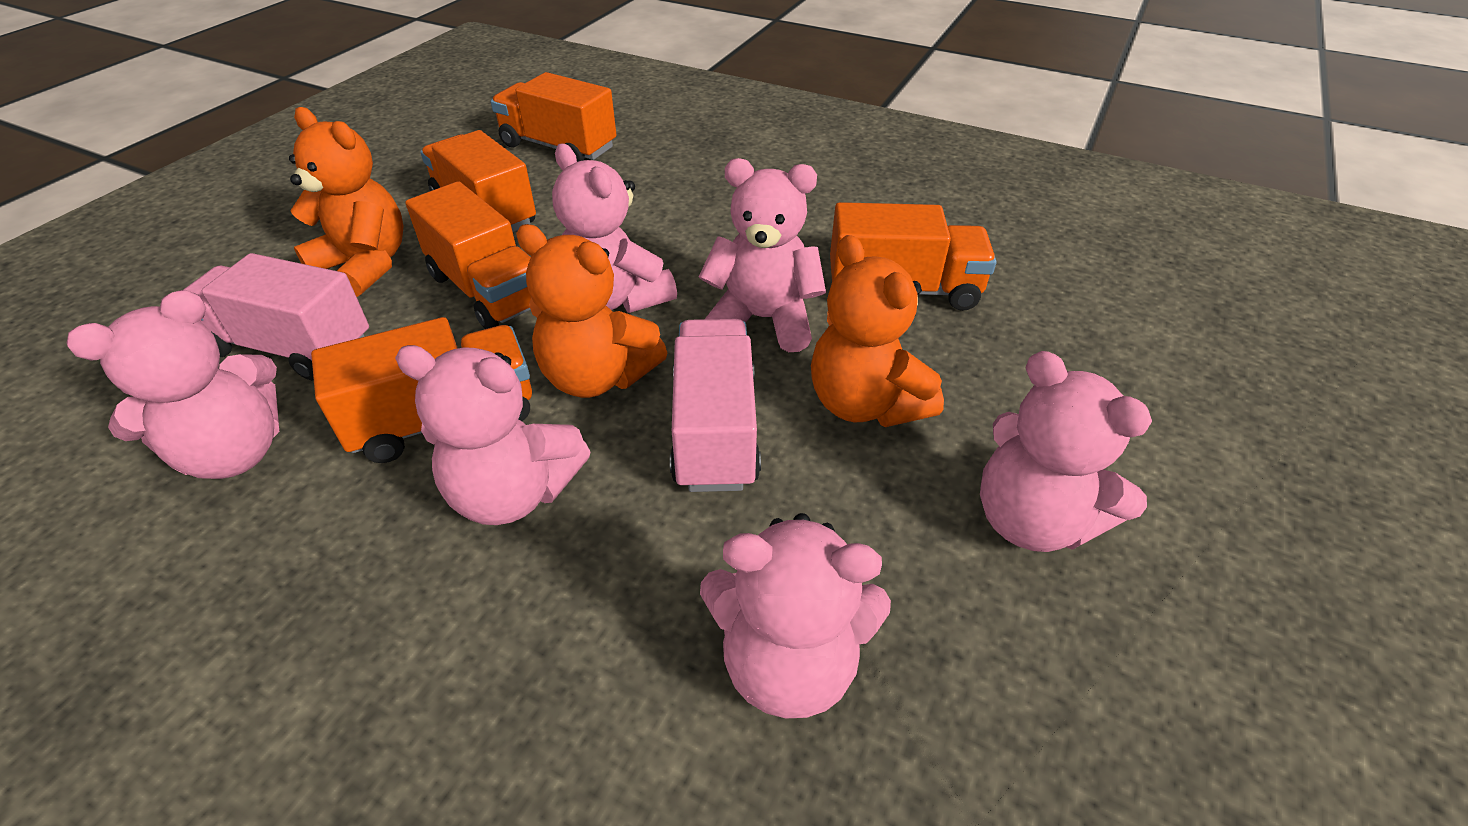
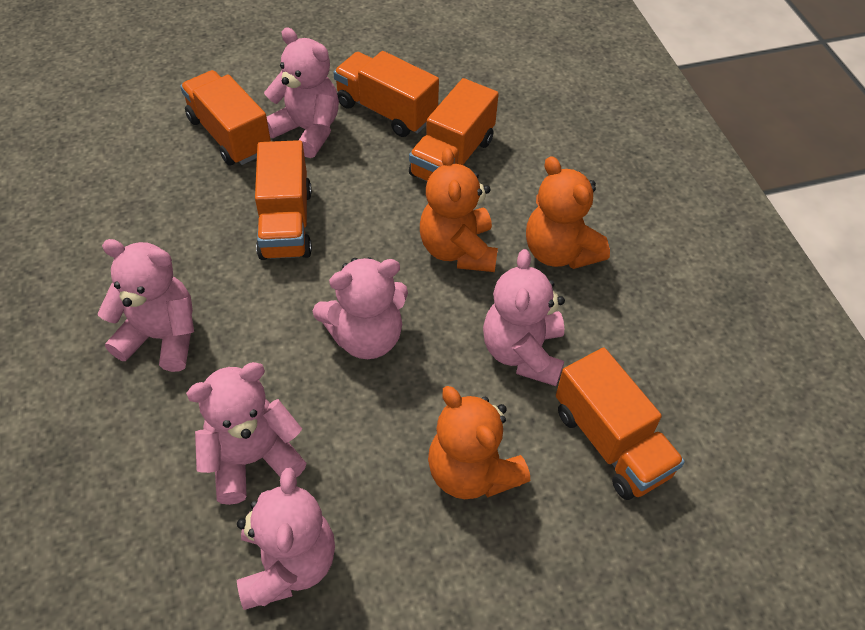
pink truck: 2 -> 0

